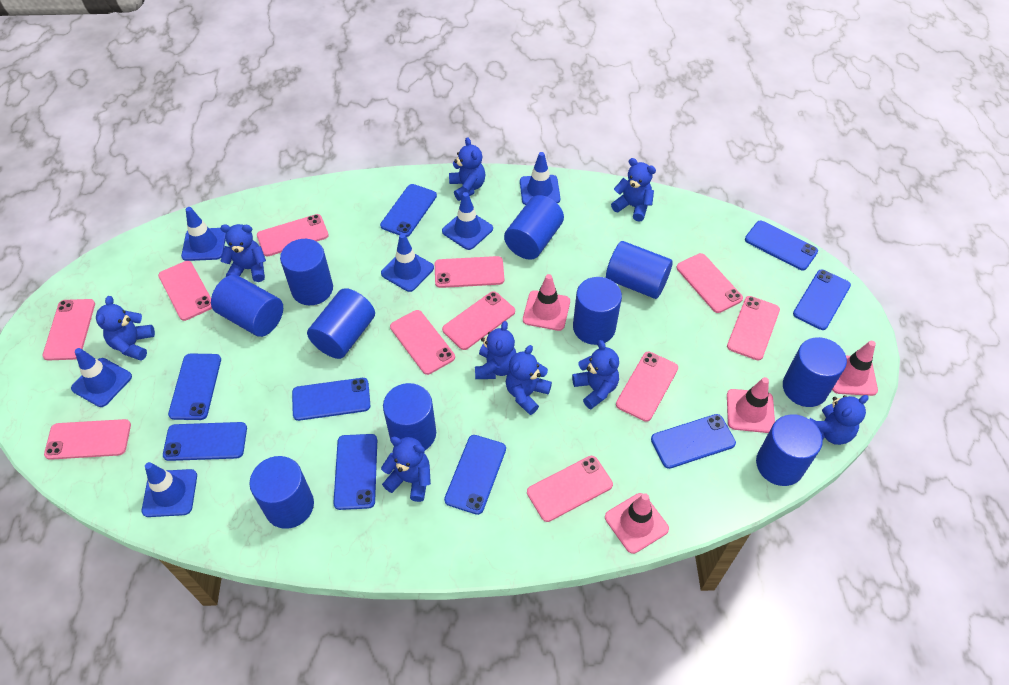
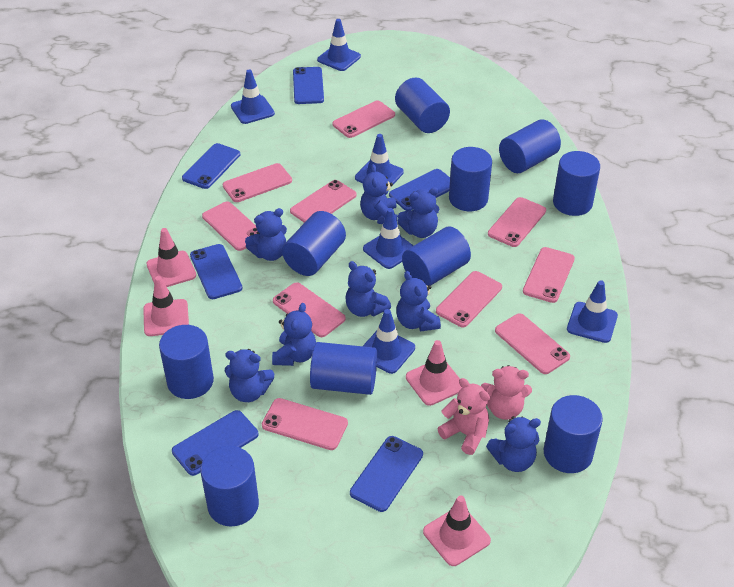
blue phone: 9 -> 6
blue teddy bear: 9 -> 8
pink phone: 11 -> 10
pink teddy bear: 0 -> 2

